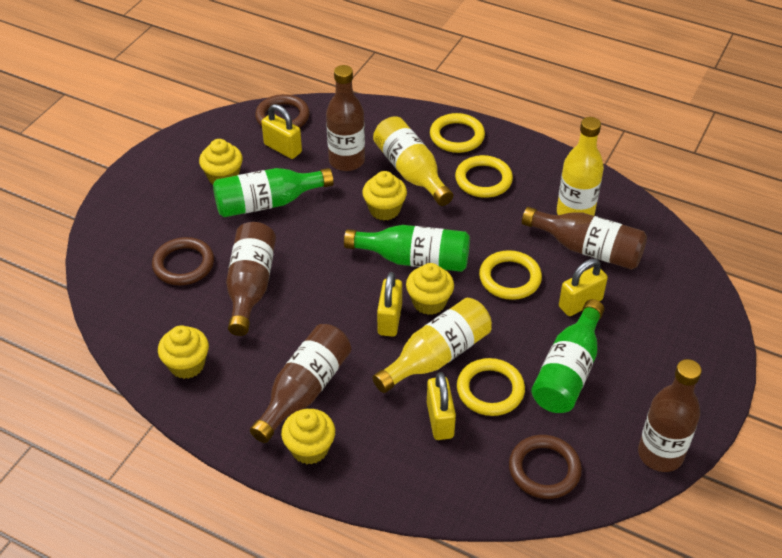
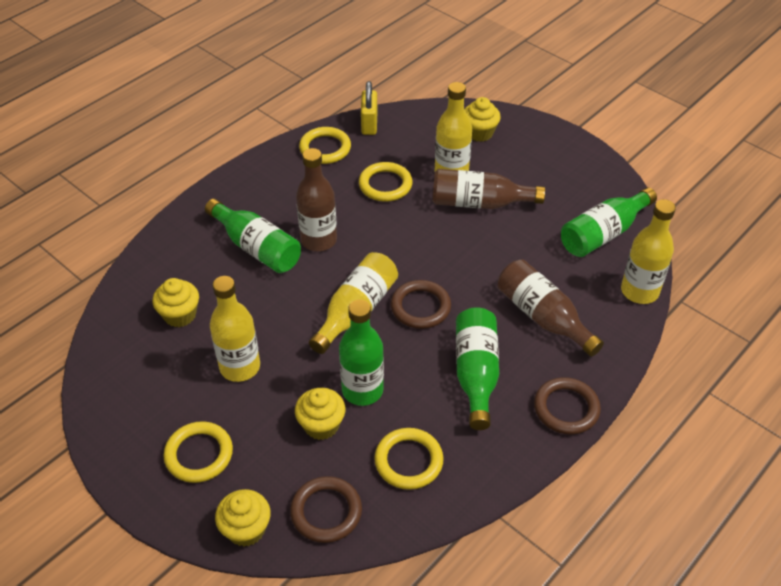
brown bottle: 5 -> 3
green bottle: 3 -> 4
yellow bottle: 3 -> 4
yellow cupcake: 5 -> 4
yellow padlock: 4 -> 1

